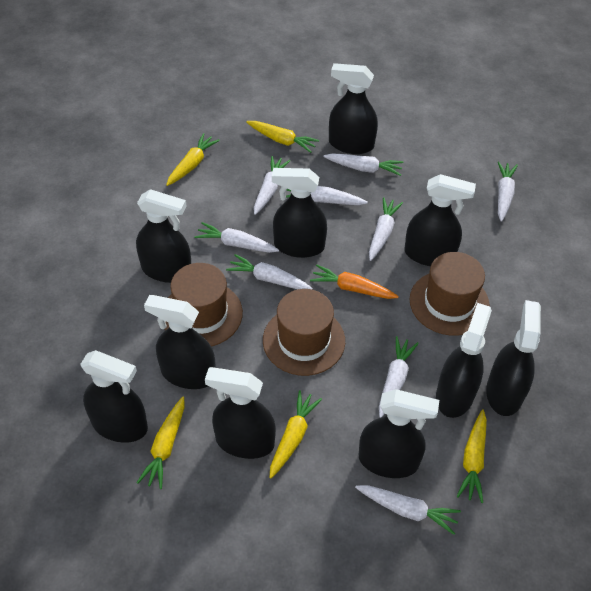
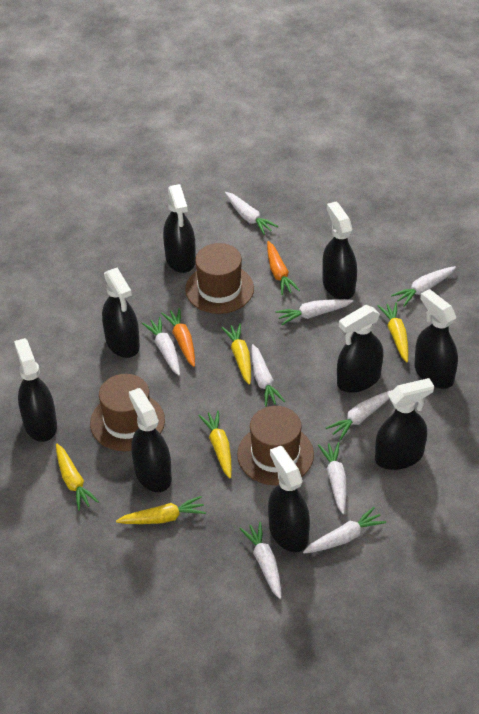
black spray bottle: 10 -> 9
orange carrot: 1 -> 2

